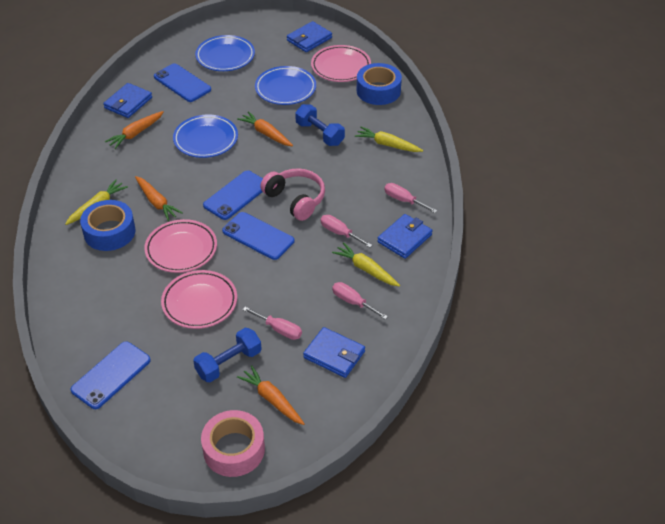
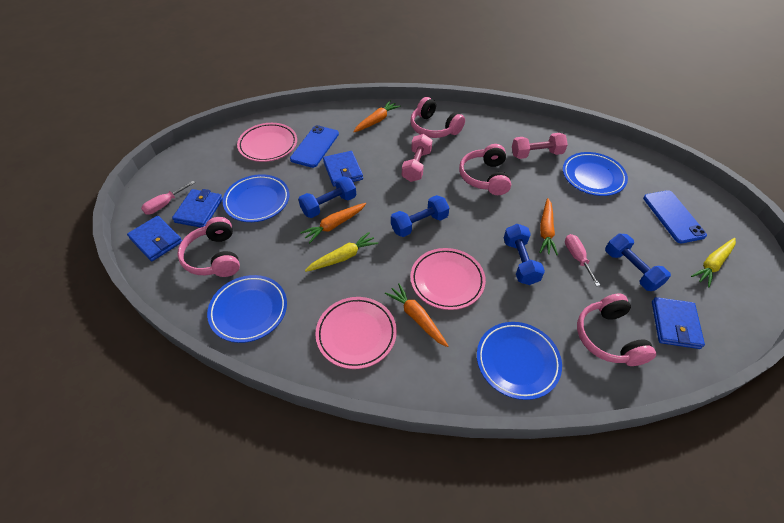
blue dumbbell: 2 -> 4
blue phone: 4 -> 2
blue plate: 3 -> 4
blue tape: 2 -> 0
pink dumbbell: 0 -> 2
pink headphones: 1 -> 4
pink screwdriver: 4 -> 2
pink tape: 1 -> 0
yellow carrot: 3 -> 2

